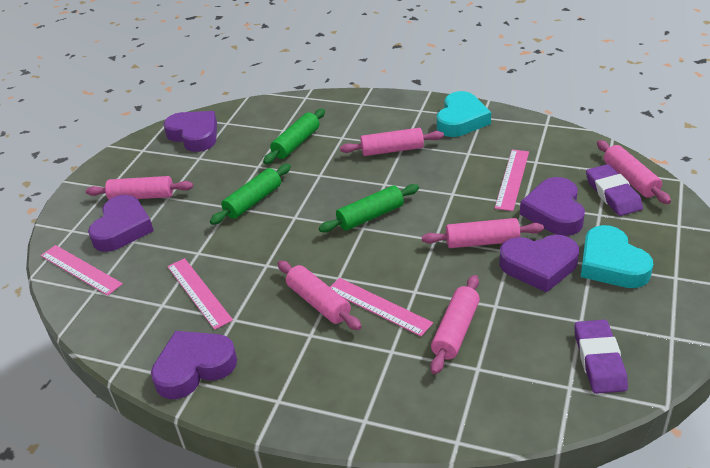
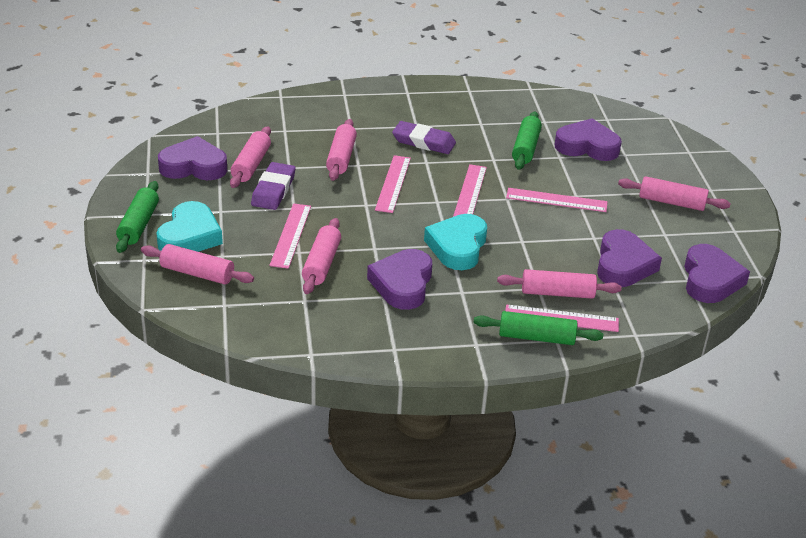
pink ruler: 4 -> 5

